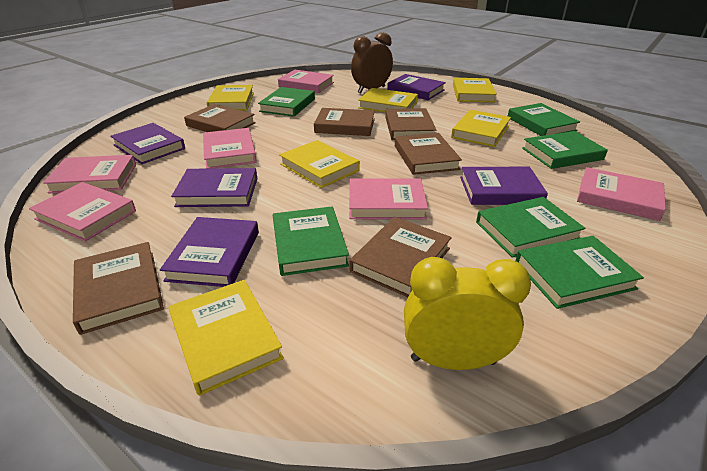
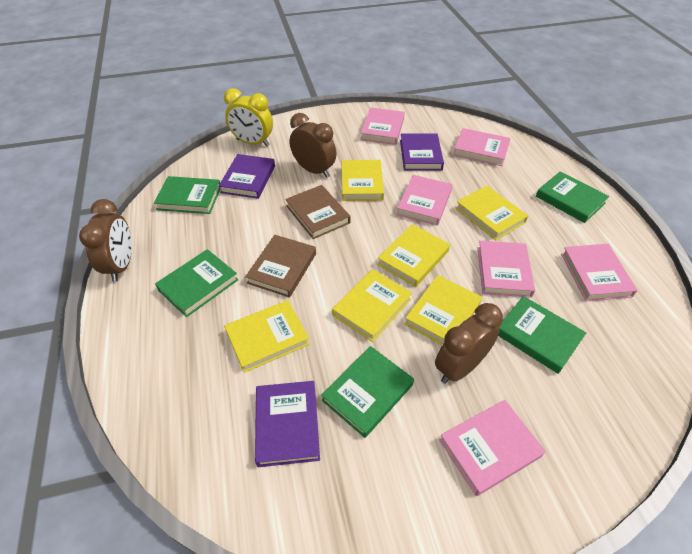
brown book: 6 -> 2
brown clock: 1 -> 3
green book: 6 -> 5
purple book: 5 -> 3

